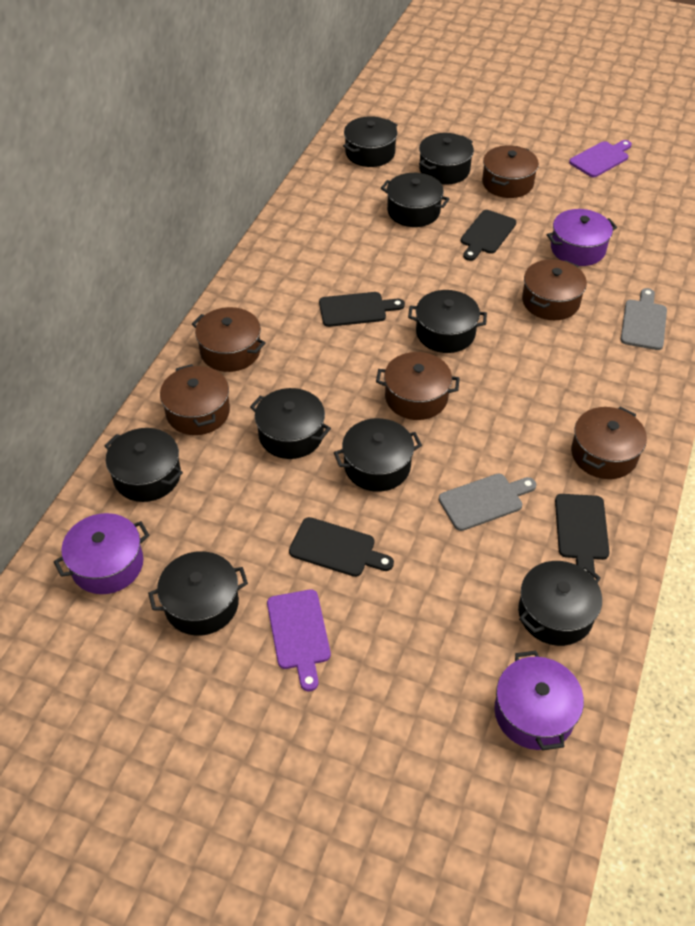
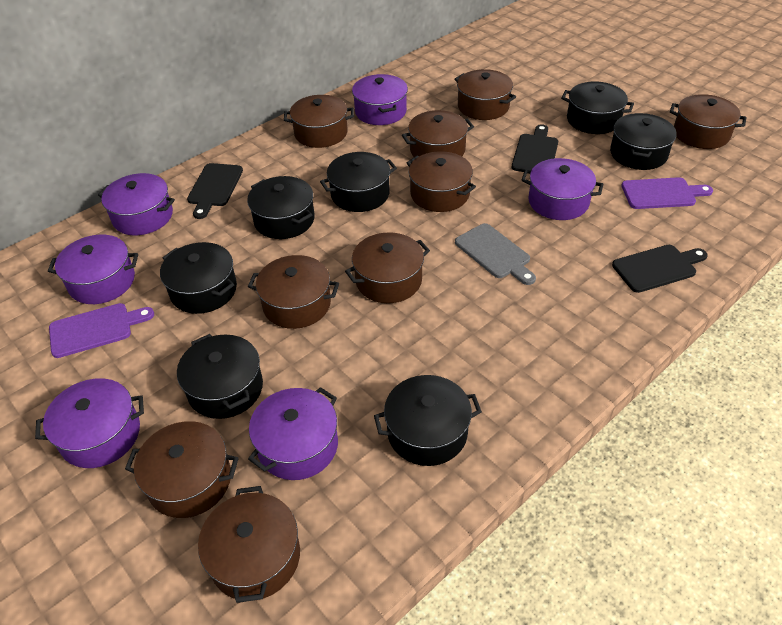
black cutting board: 4 -> 3
black pot: 9 -> 7
brown pot: 6 -> 9
grey cutting board: 2 -> 1
purple pot: 3 -> 6

